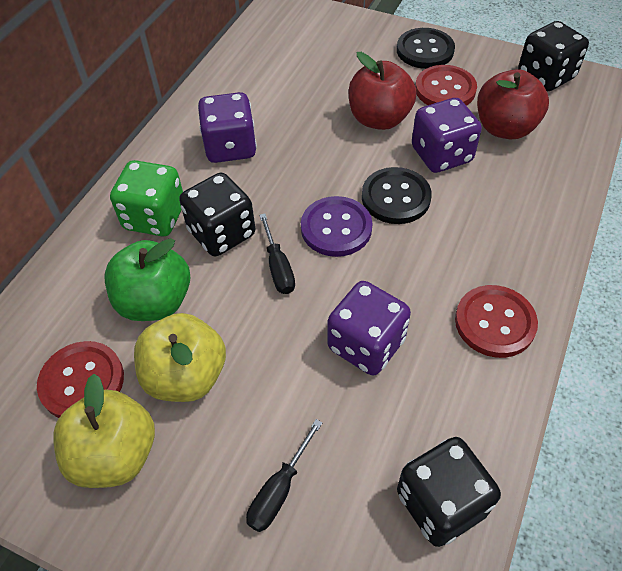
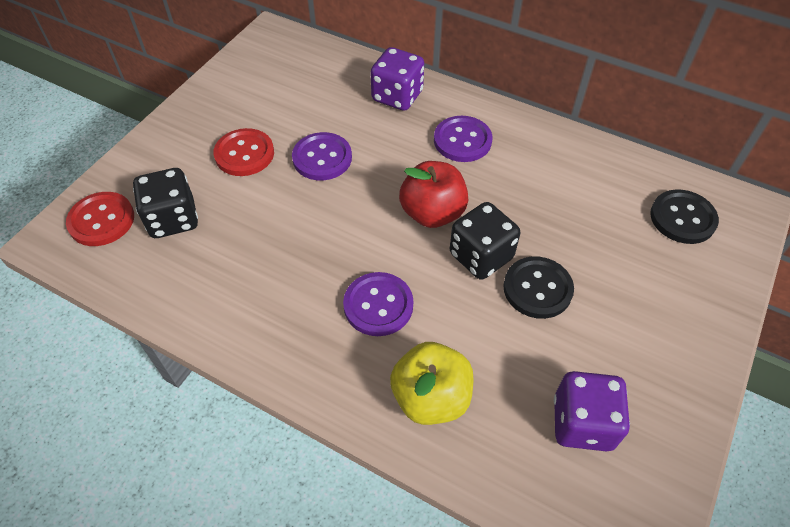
black dice: 3 -> 2
black screwdriver: 2 -> 0
green apple: 1 -> 0
green dice: 1 -> 0
purple button: 1 -> 3
purple dice: 3 -> 2
red apple: 2 -> 1
red button: 3 -> 2
yellow apple: 2 -> 1

